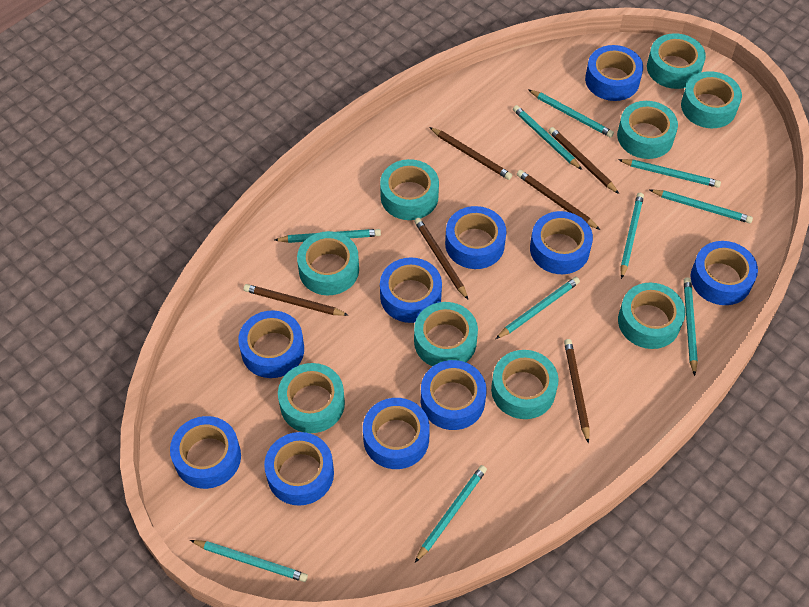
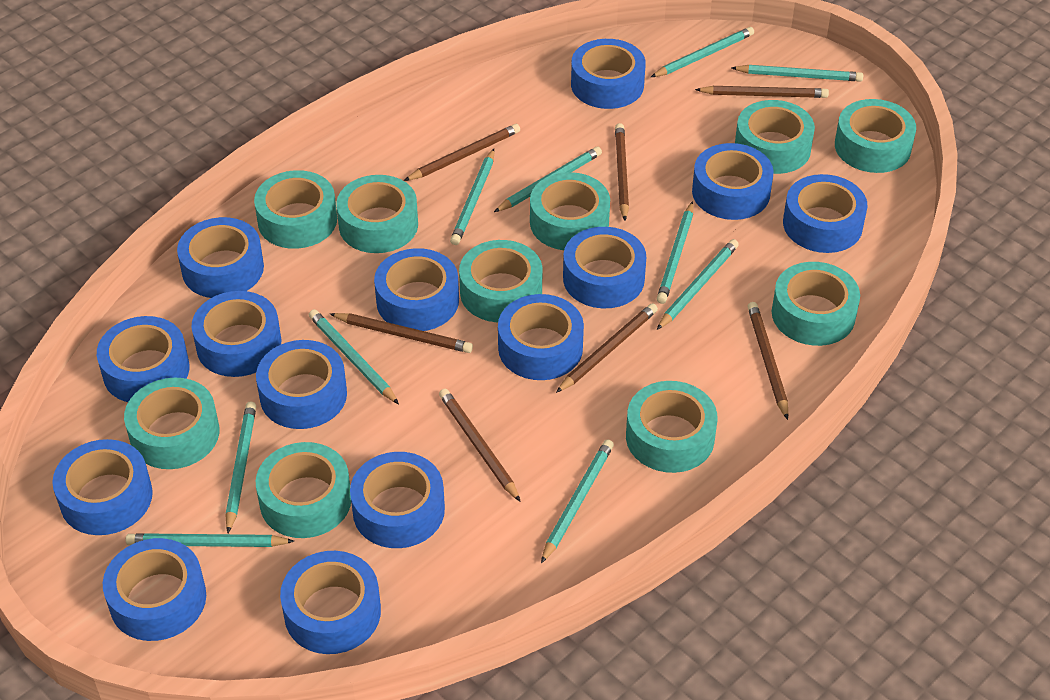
blue tape: 10 -> 14
brown pencil: 6 -> 7
turquoise tape: 9 -> 10

